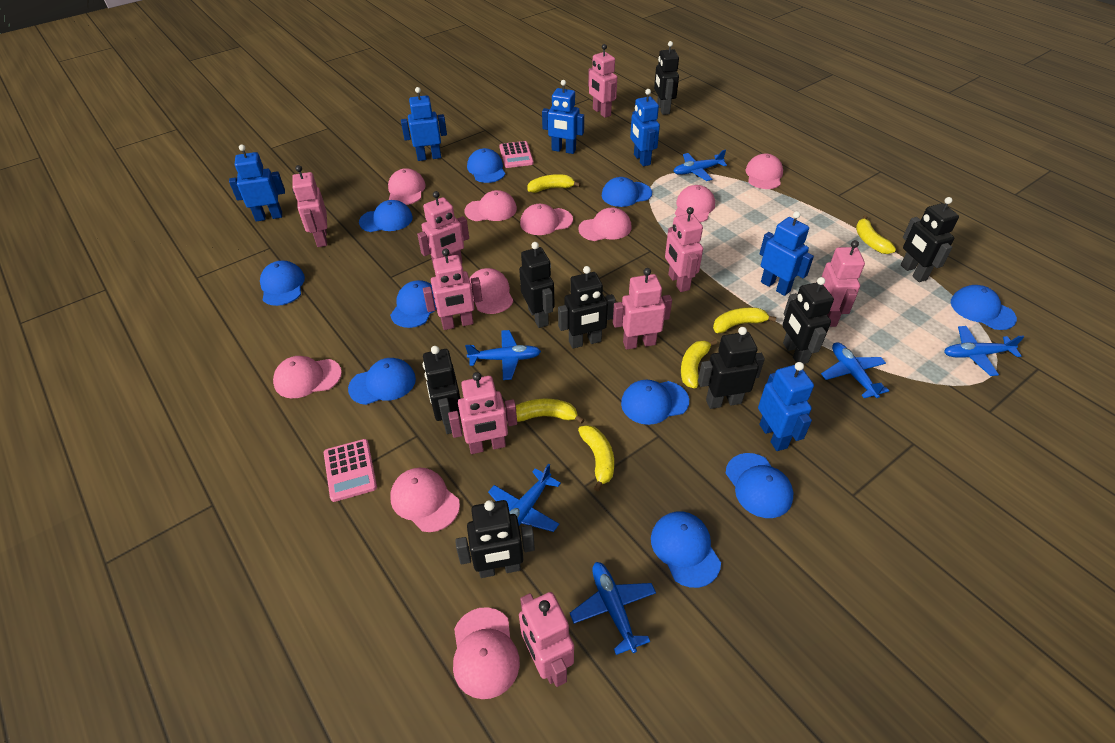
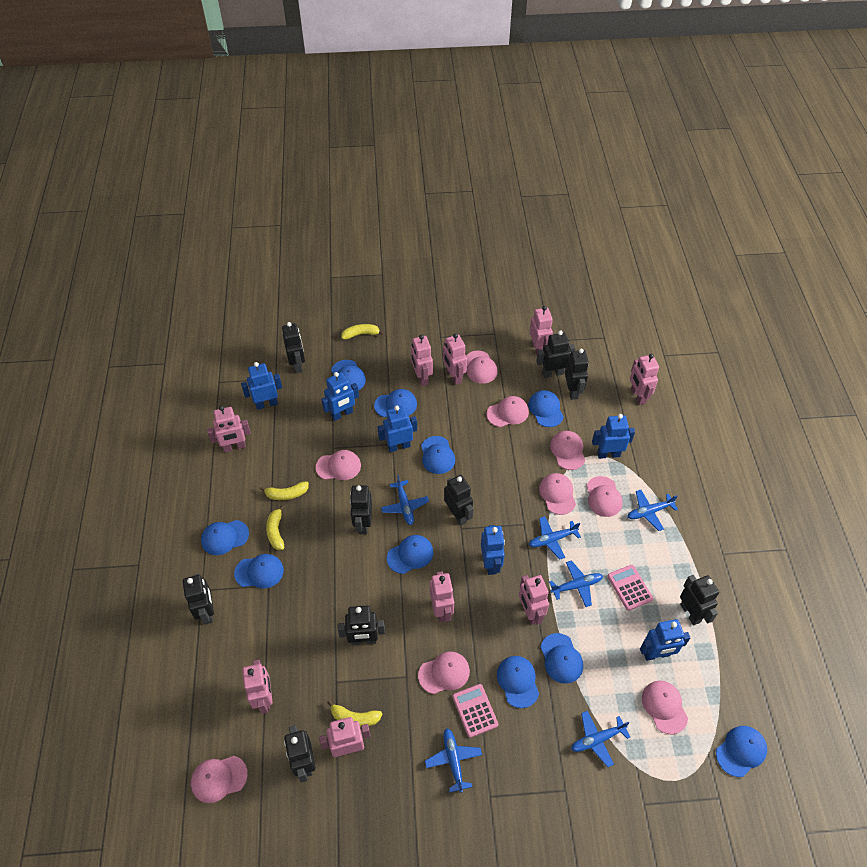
black robot: 8 -> 9
pink cap: 10 -> 9
yellow banana: 6 -> 4

